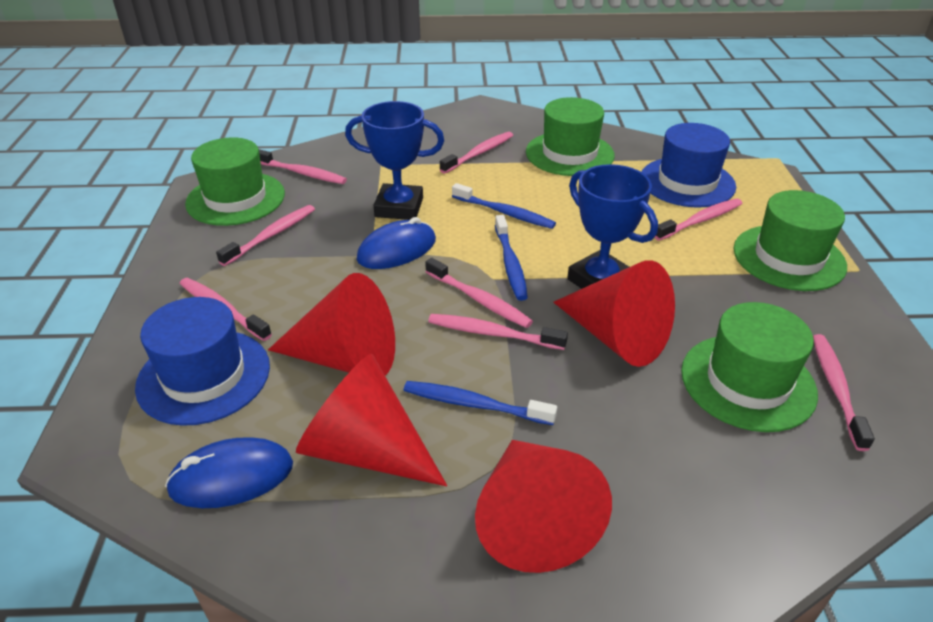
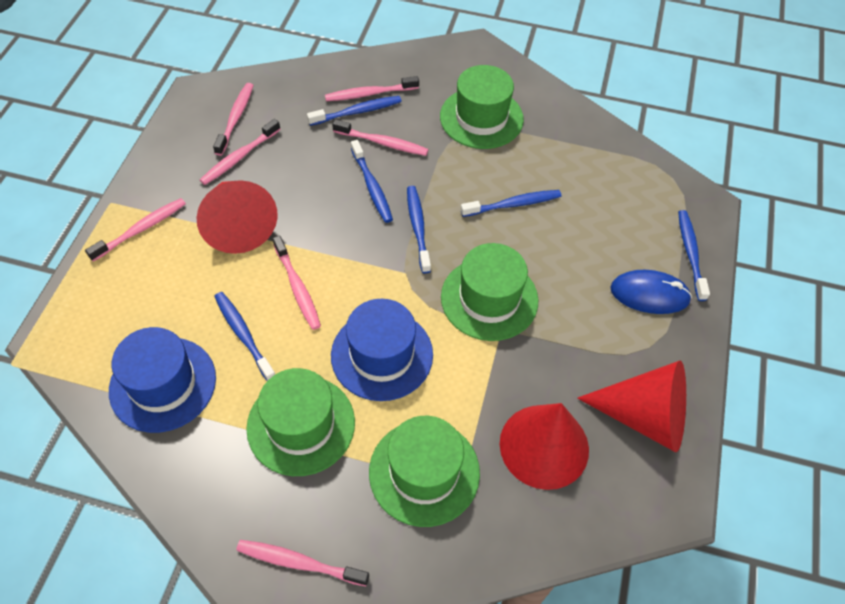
blue mouse: 2 -> 1
blue toothbrush: 3 -> 6
blue trophy: 2 -> 0
pink toothbrush: 8 -> 7
red cone: 4 -> 3

